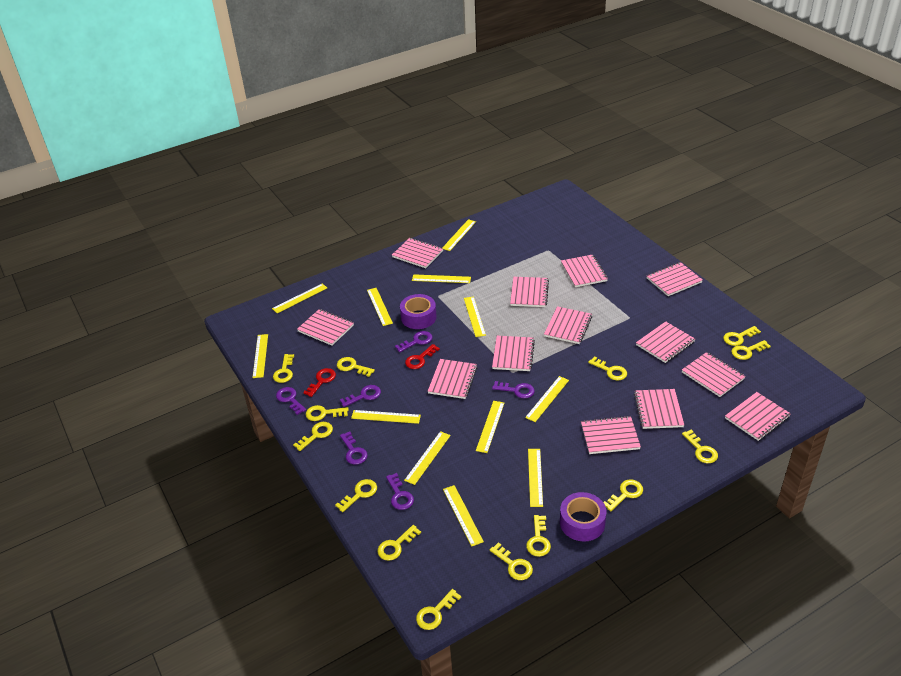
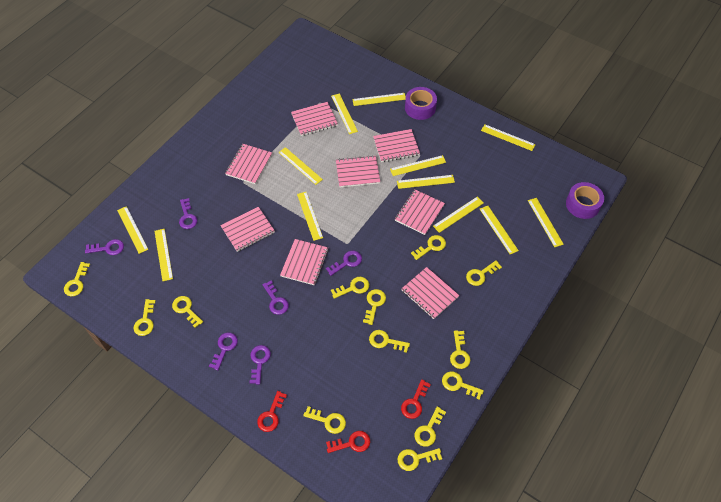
pink notebook: 13 -> 8
red key: 2 -> 3
yellow key: 14 -> 13

